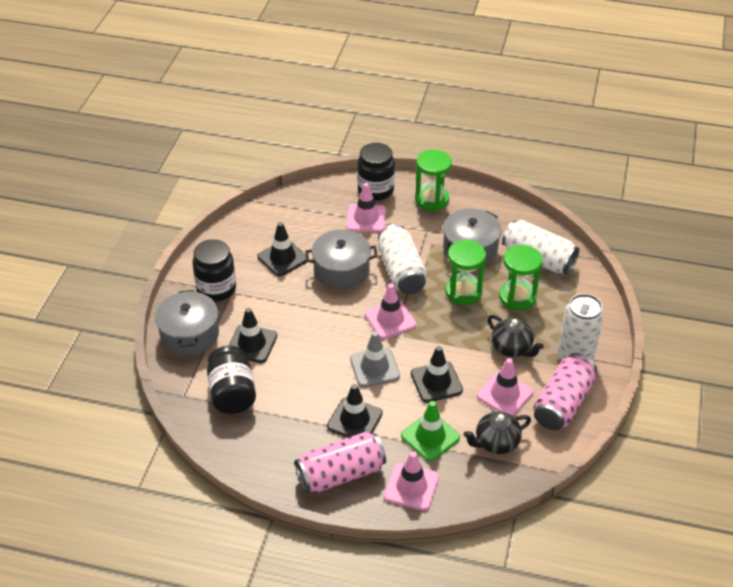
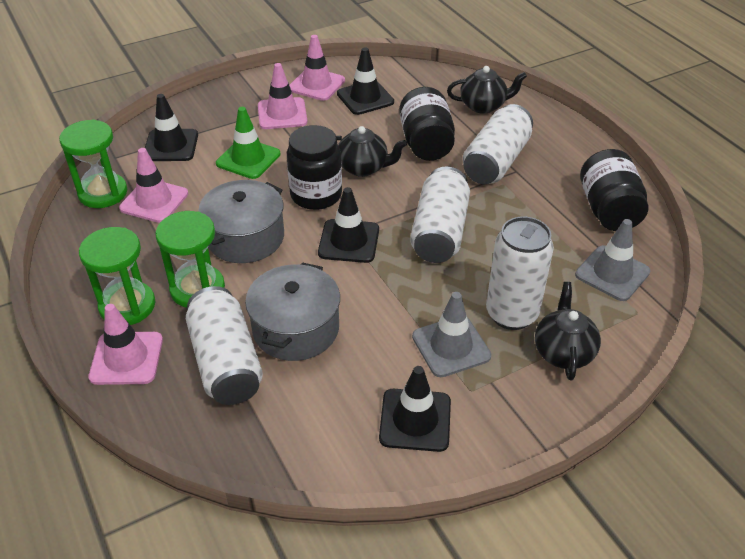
black teapot: 2 -> 3
grey pot: 3 -> 2
grey traffic cone: 1 -> 2
pink can: 2 -> 0
white can: 3 -> 4

